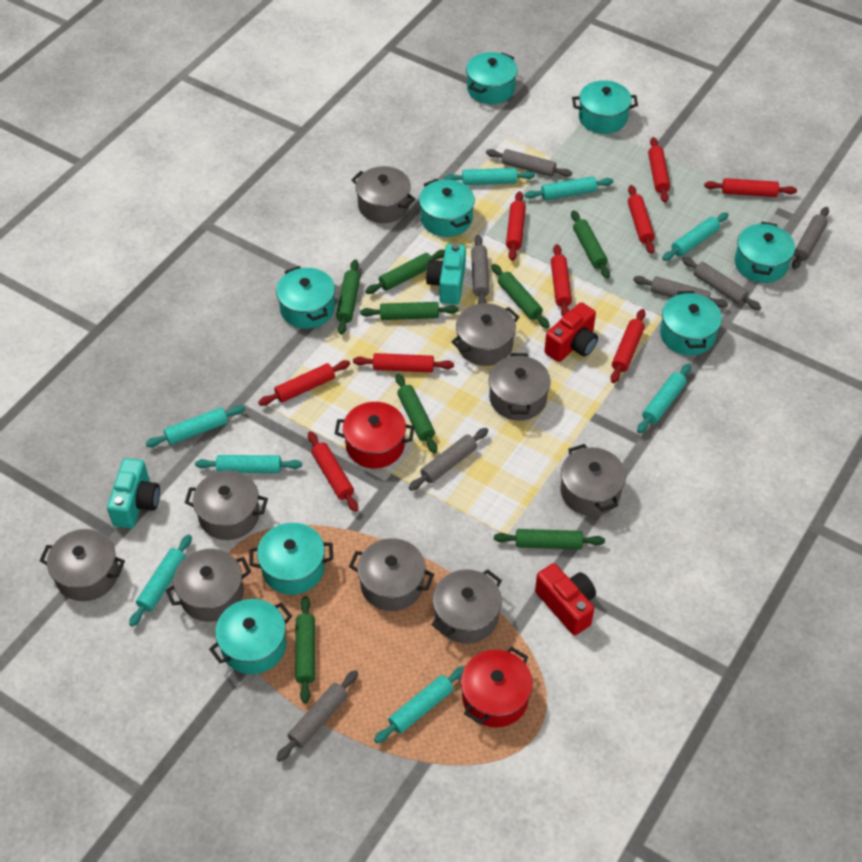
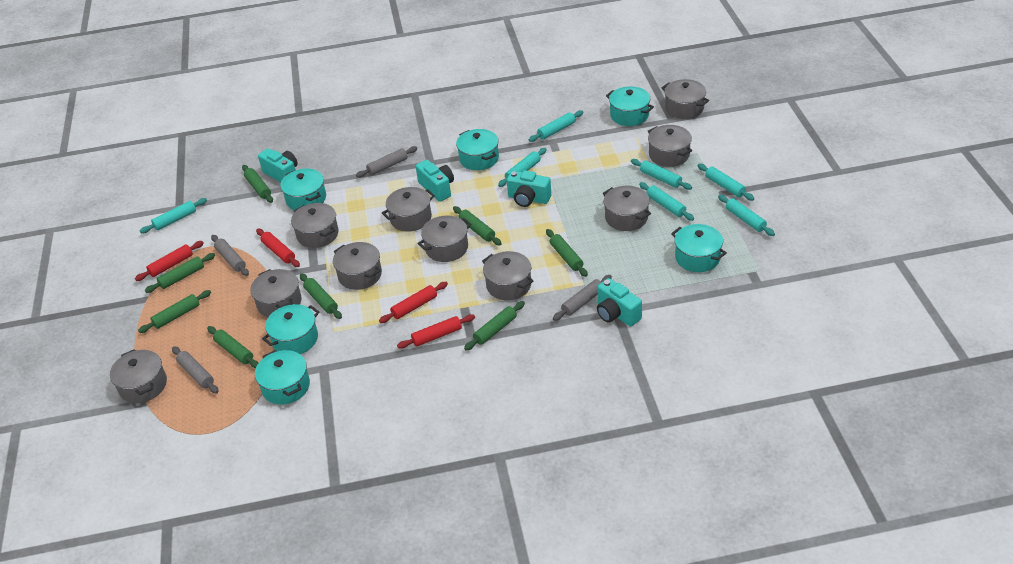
grey pot: 9 -> 10
grey rolling pin: 7 -> 4
red camera: 2 -> 0
red pot: 2 -> 0
red rolling pin: 9 -> 4
turquoise camera: 2 -> 4
turquoise pot: 8 -> 6
turquoise rolling pin: 8 -> 7

